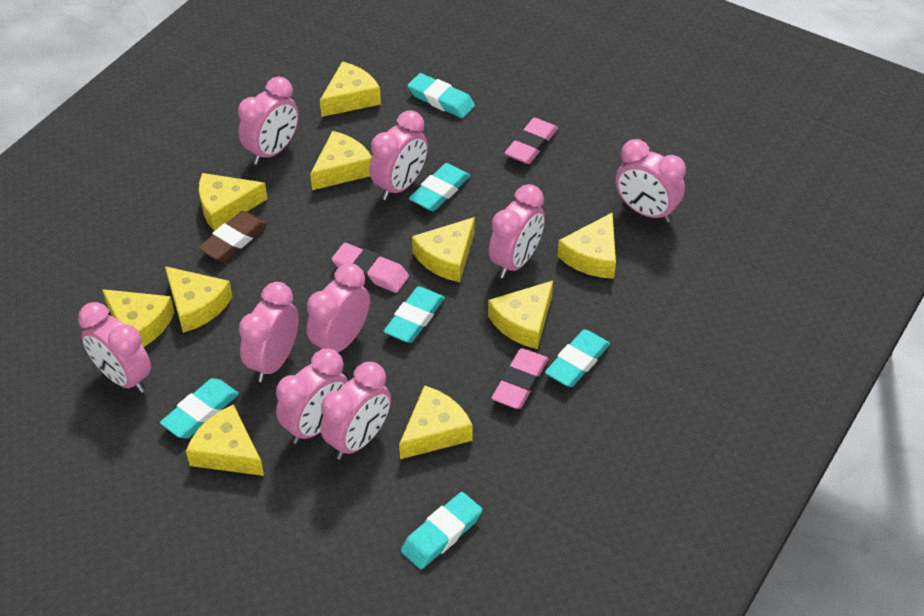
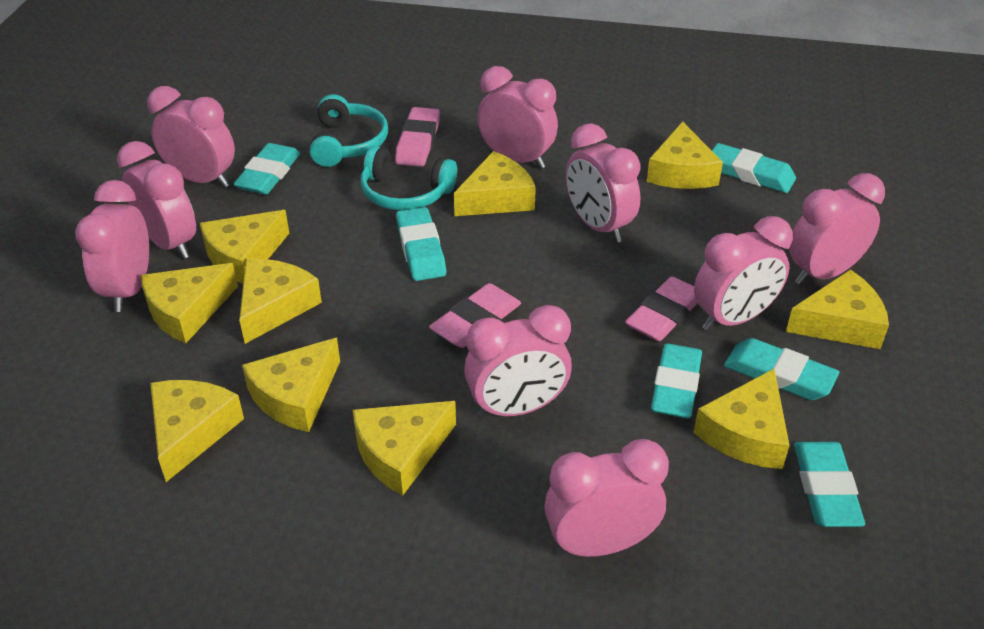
brown eraser: 1 -> 0
turquoise headphones: 0 -> 2

